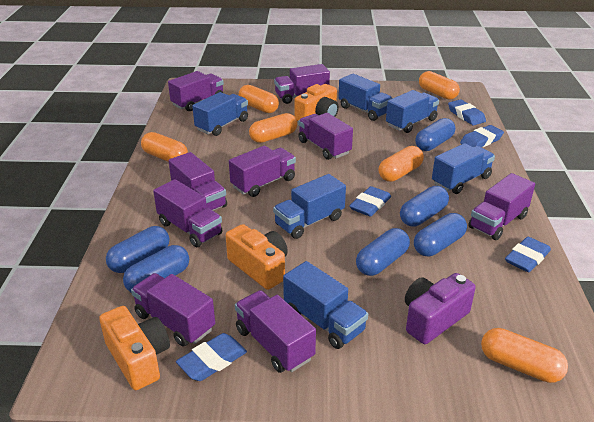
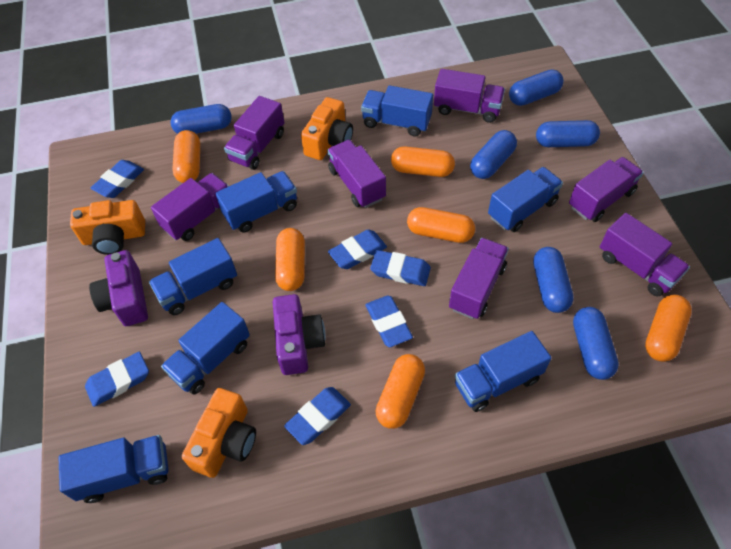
blue eraser: 5 -> 6
blue truck: 6 -> 7
purple camera: 1 -> 2
purple truck: 9 -> 7

